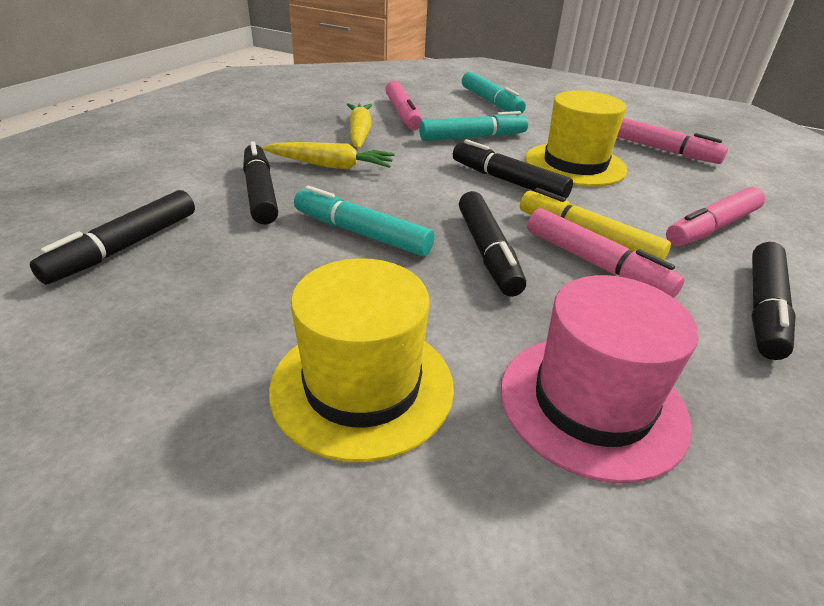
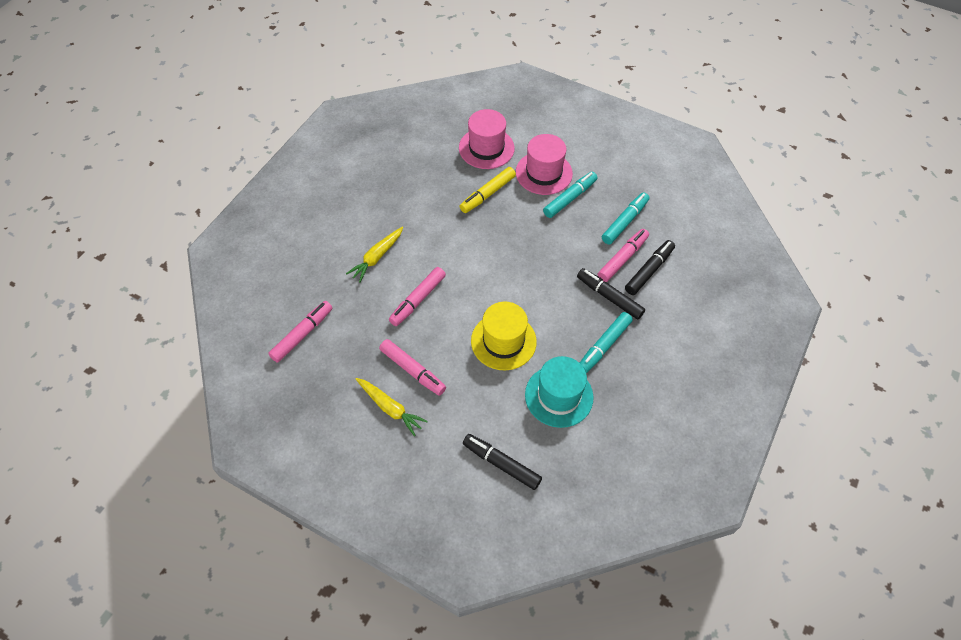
black marker: 5 -> 3
pink hat: 1 -> 2
turquoise hat: 0 -> 1
yellow hat: 2 -> 1

